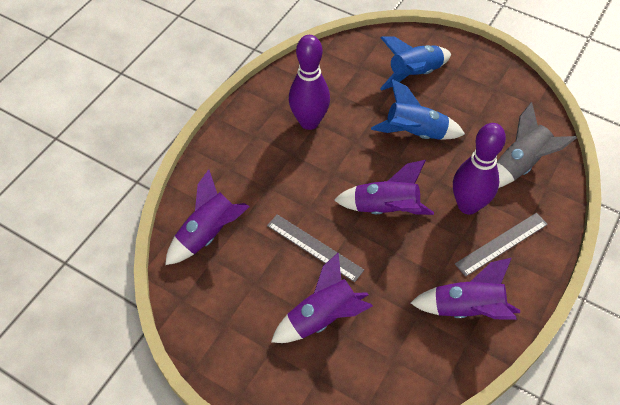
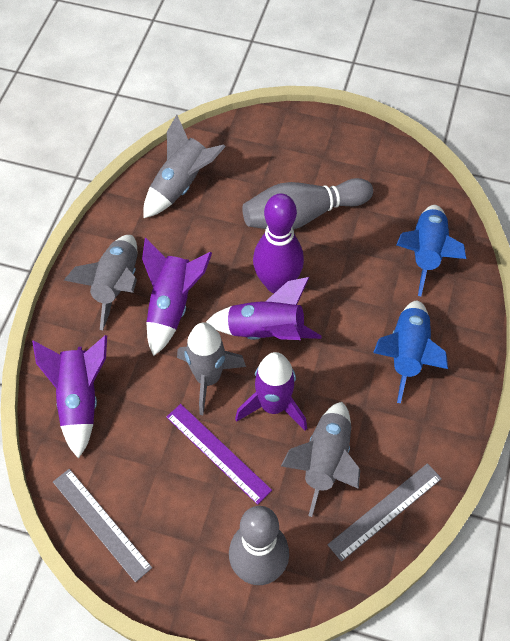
grey bowling pin: 0 -> 2
grey rocket: 1 -> 4
purple bowling pin: 2 -> 1
purple ruler: 0 -> 1

